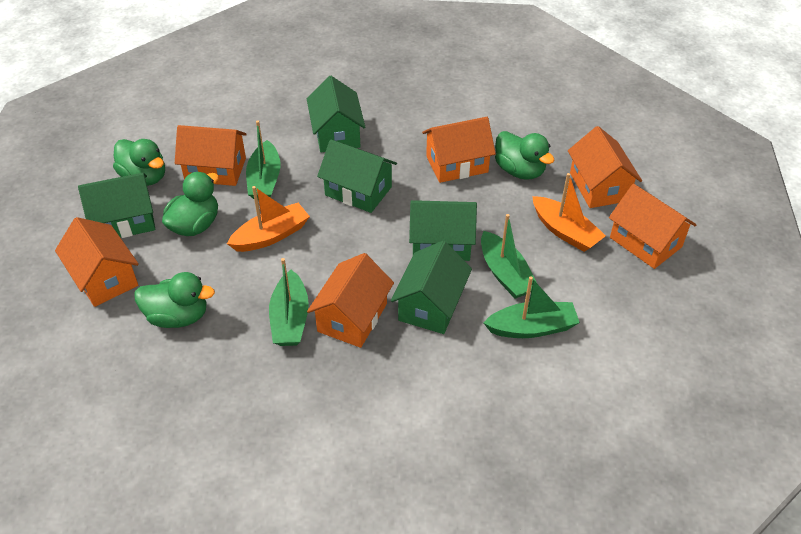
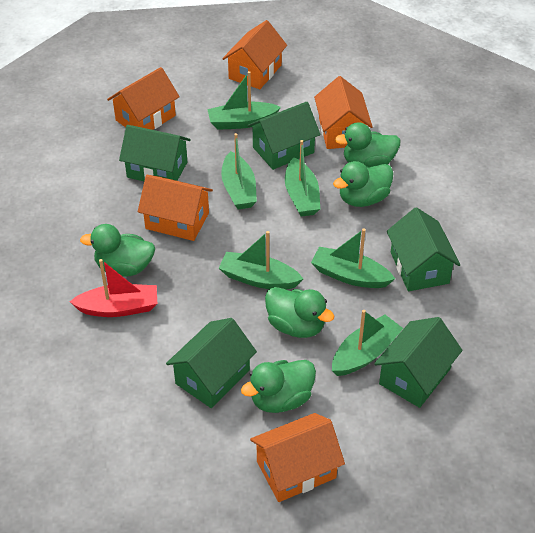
green boat: 4 -> 6
green duck: 4 -> 5
orange boat: 2 -> 0
orange house: 6 -> 5
red boat: 0 -> 1

